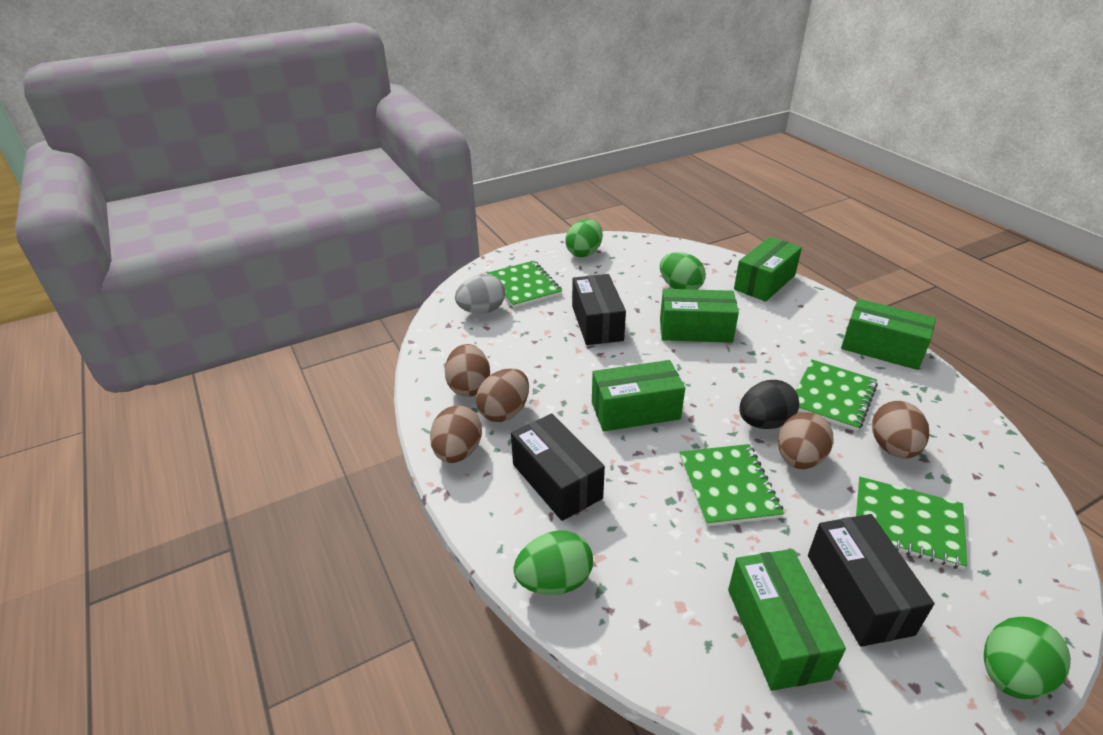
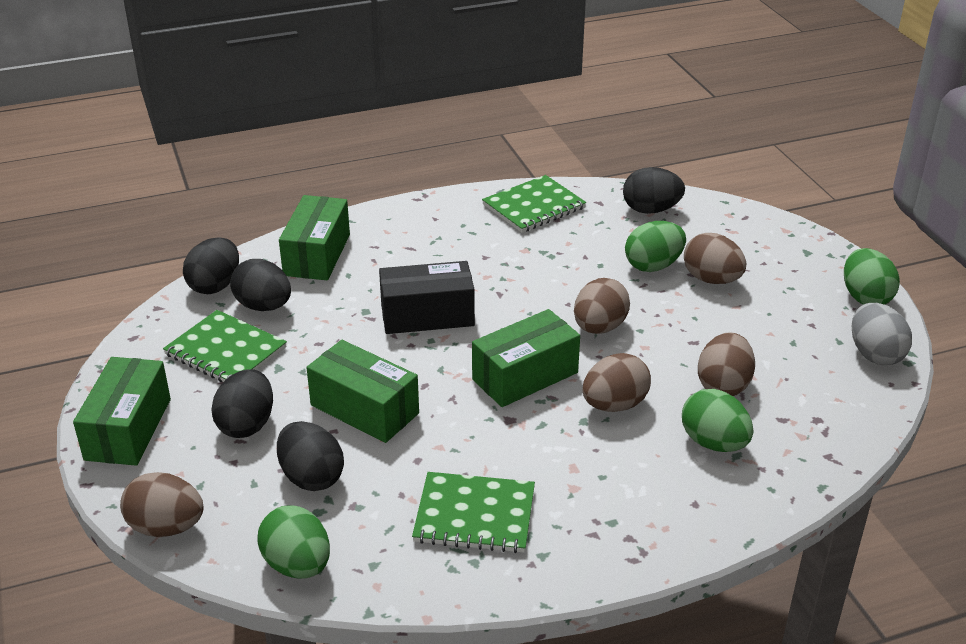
black box: 3 -> 1
black egg: 1 -> 5
green box: 5 -> 4
green notebook: 4 -> 3

